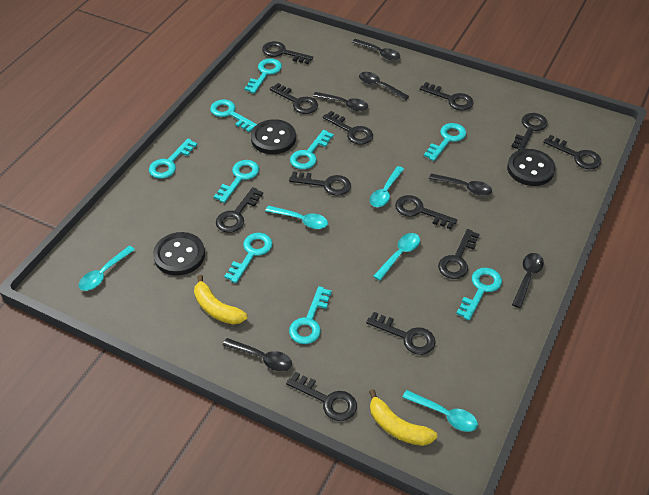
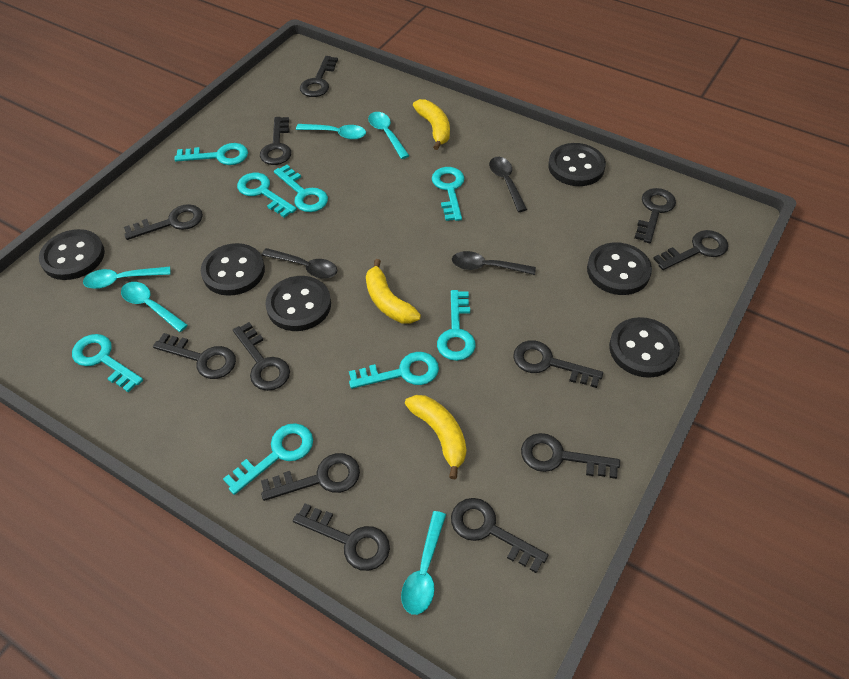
black button: 3 -> 6
black spoon: 6 -> 3
turquoise key: 9 -> 8
yellow banana: 2 -> 3

